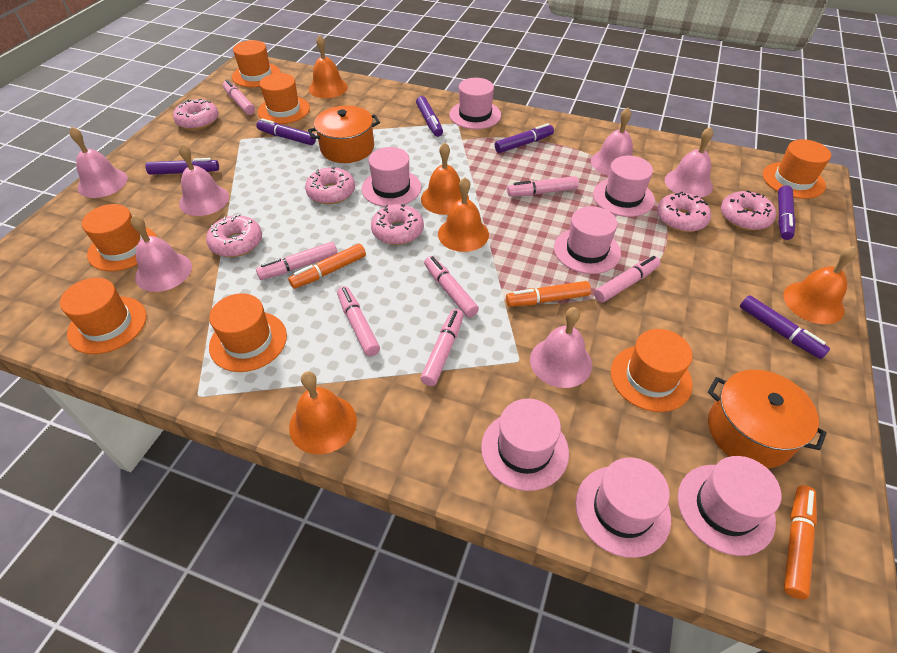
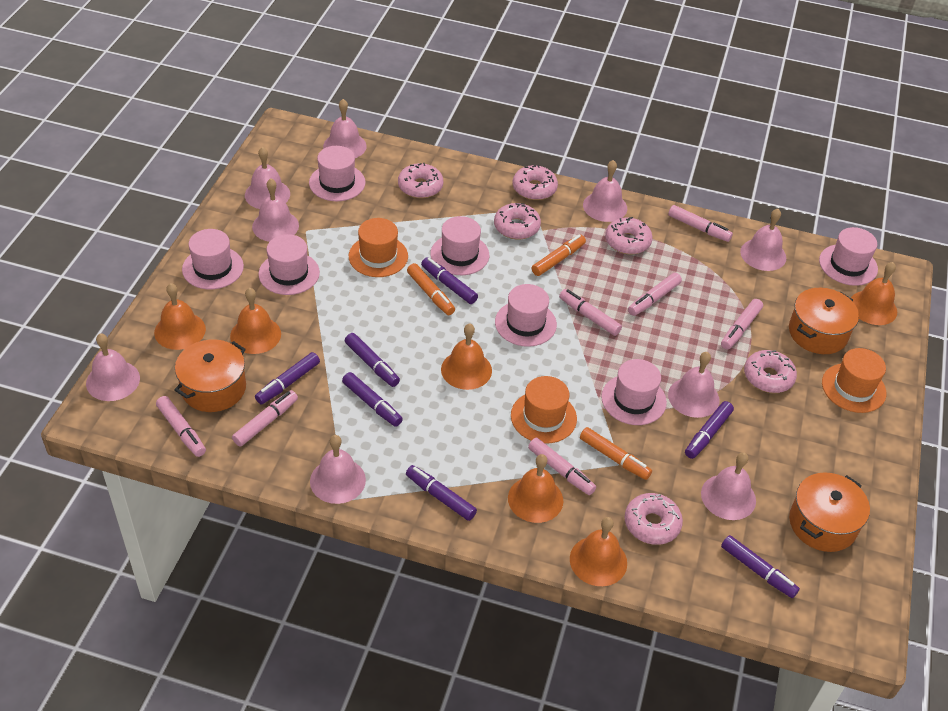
orange bell: 5 -> 6
orange hat: 7 -> 3
orange pot: 2 -> 3
pink bell: 6 -> 9
purple marker: 6 -> 7

